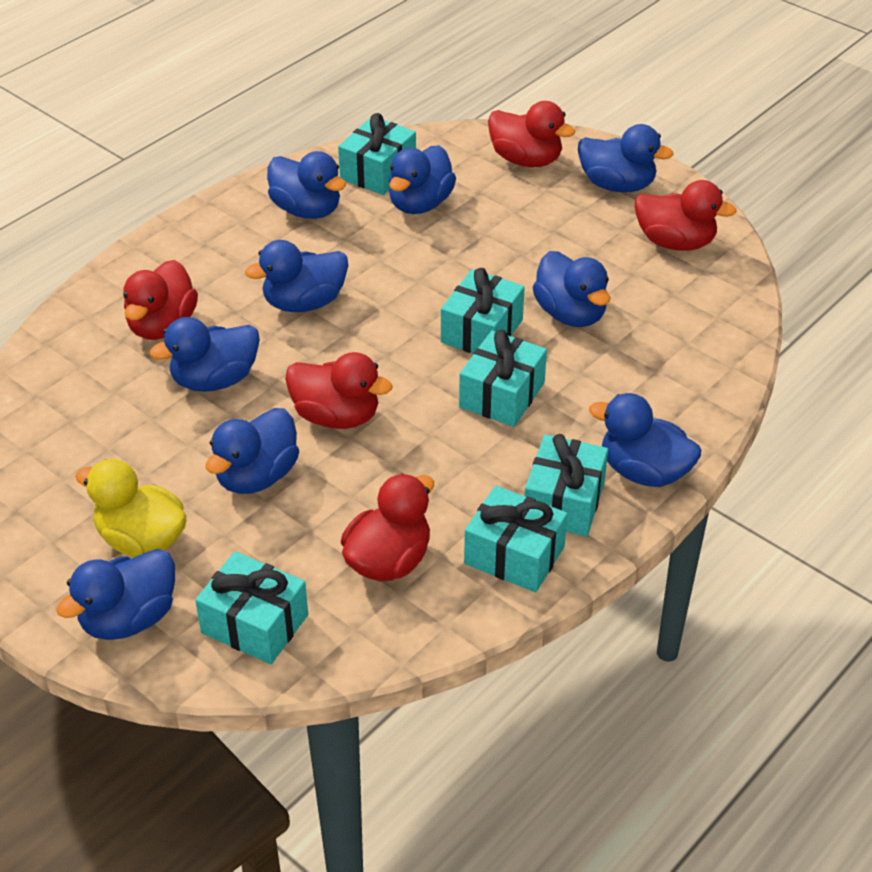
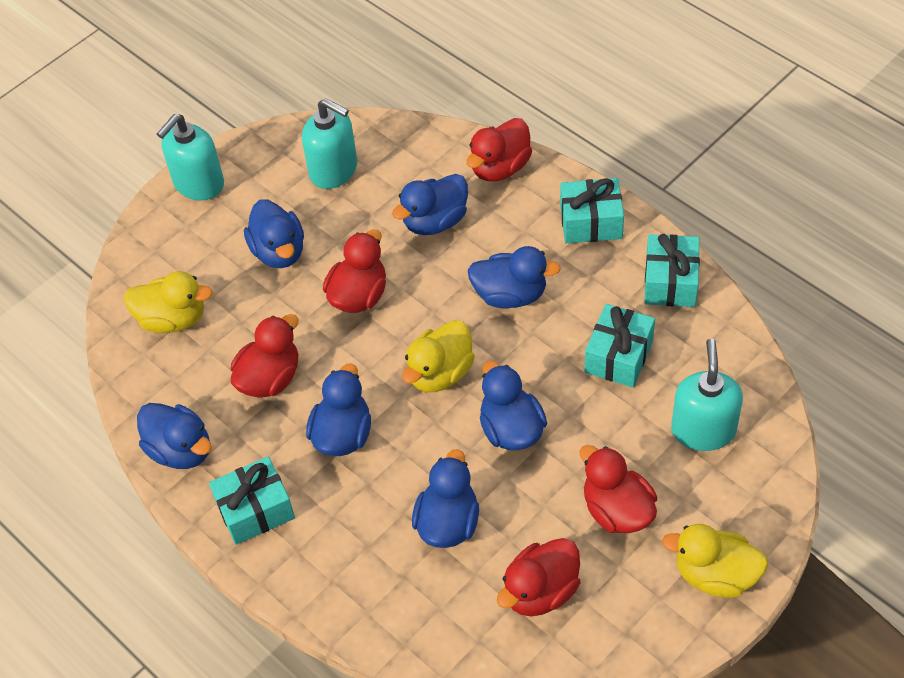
blue duck: 9 -> 7
turquoise gift: 6 -> 4
turquoise soap dispenser: 0 -> 3
yellow duck: 1 -> 3

